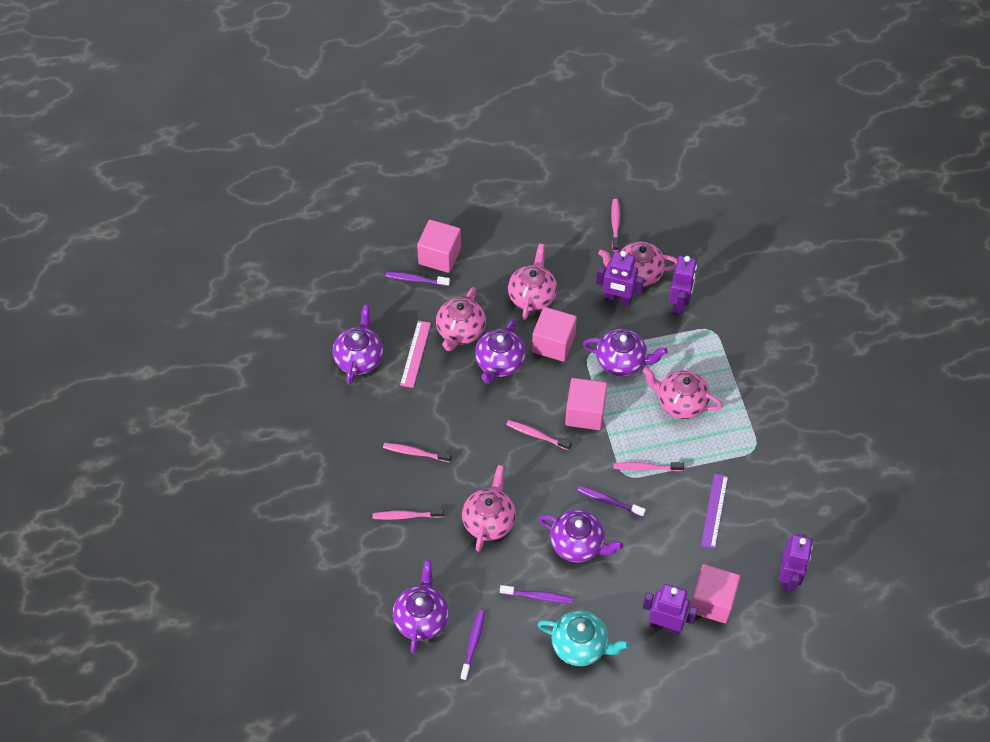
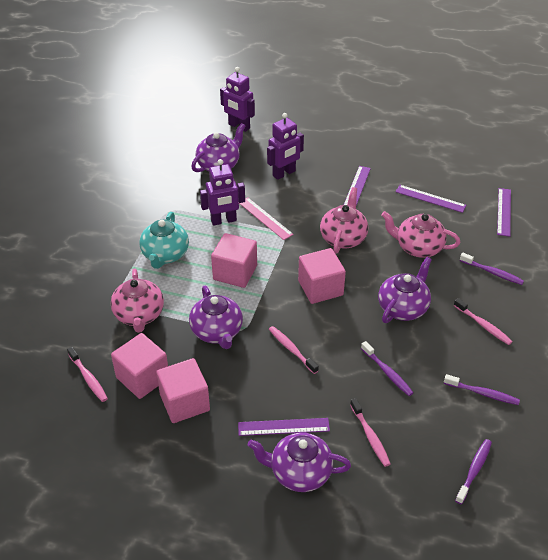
pink teapot: 5 -> 3
pink toothbrush: 5 -> 4
purple robot: 4 -> 3
purple ruler: 1 -> 4
purple teapot: 5 -> 4

